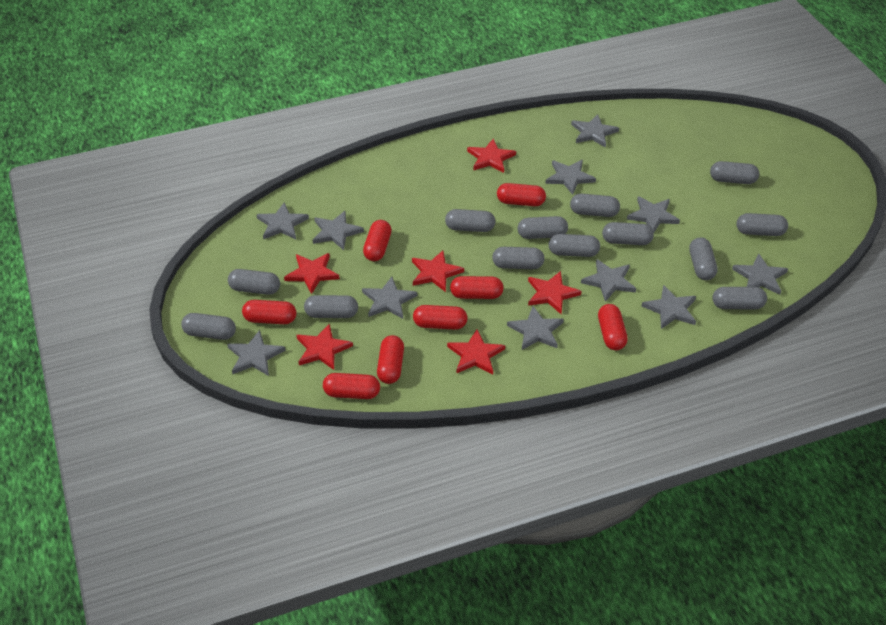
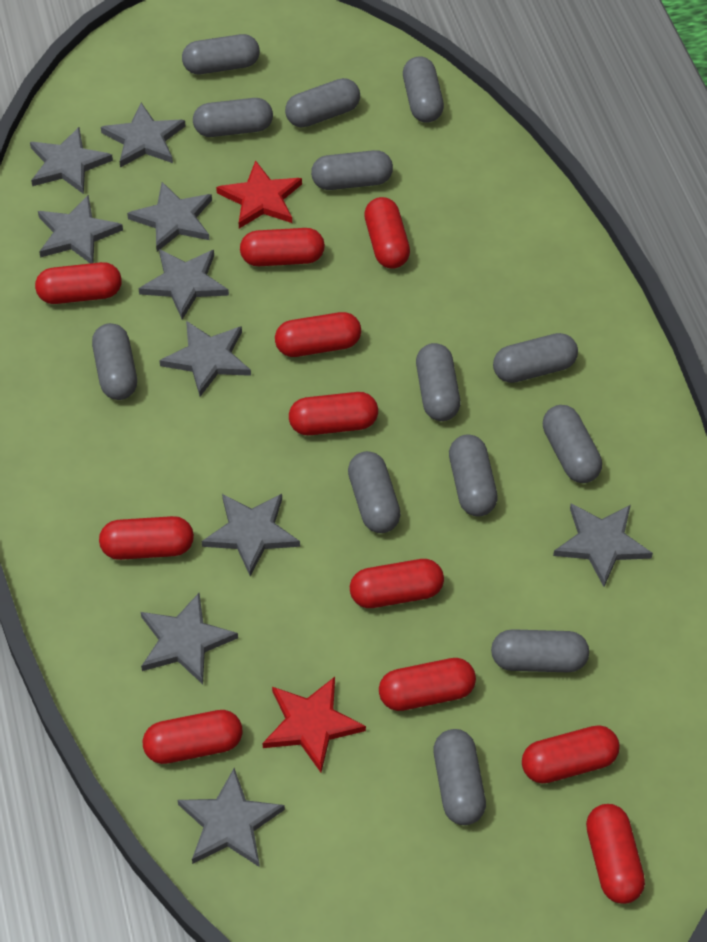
grey star: 11 -> 10
red capsule: 8 -> 11
red star: 6 -> 2

